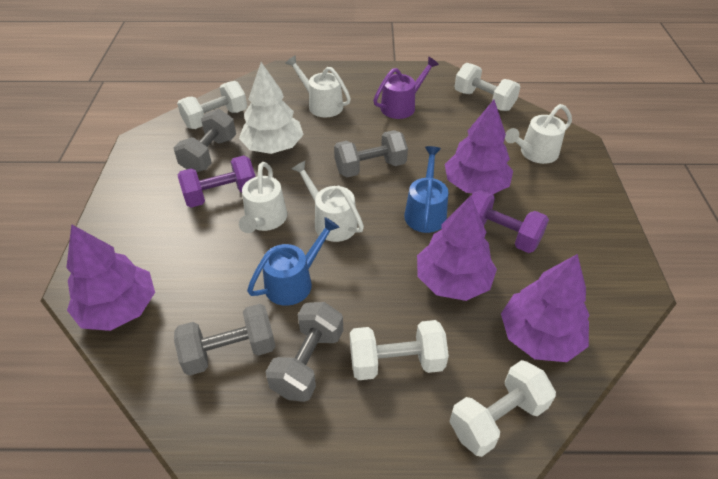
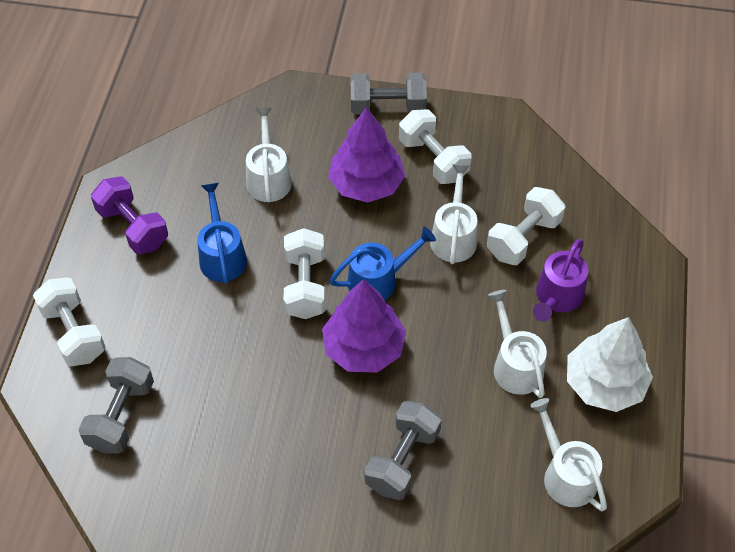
grey dumbbell: 4 -> 3
purple dumbbell: 2 -> 1
purple tree: 4 -> 2

